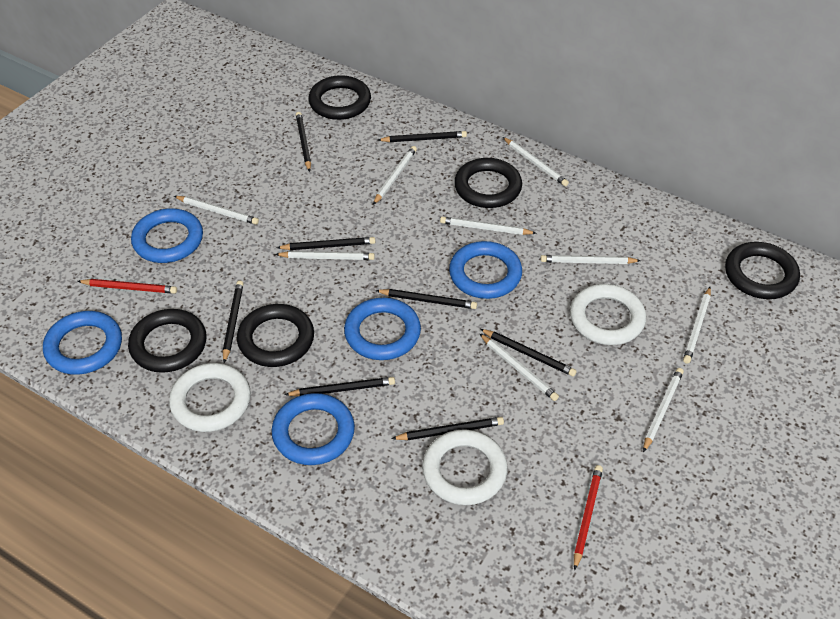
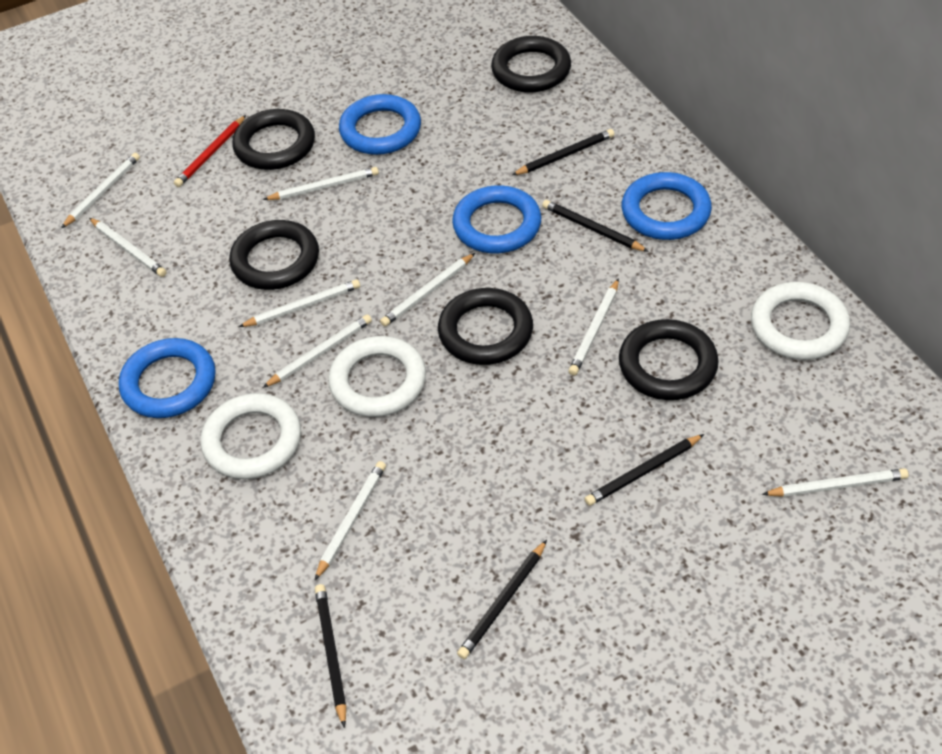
black pencil: 8 -> 5
blue ring: 5 -> 4
red pencil: 2 -> 1

